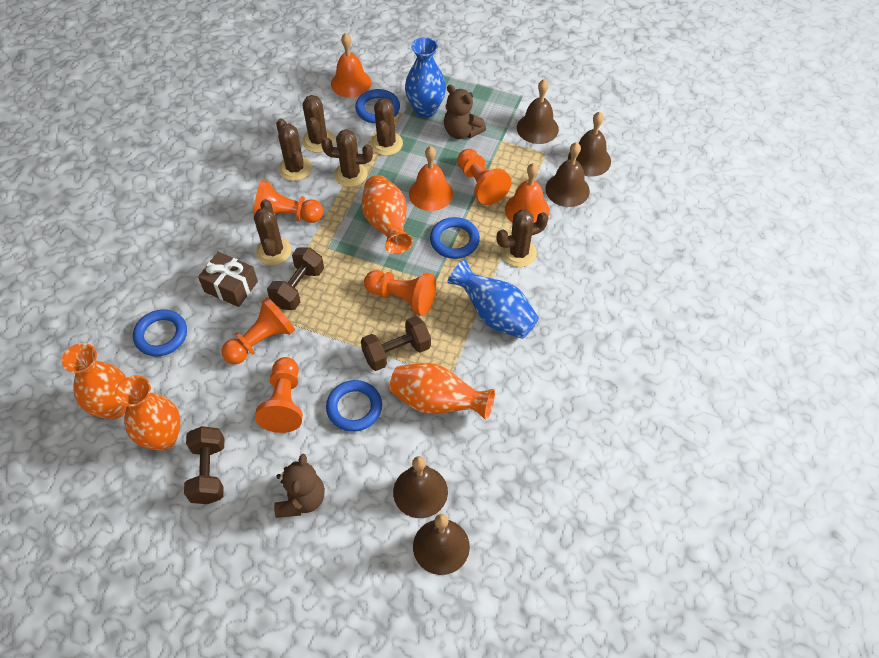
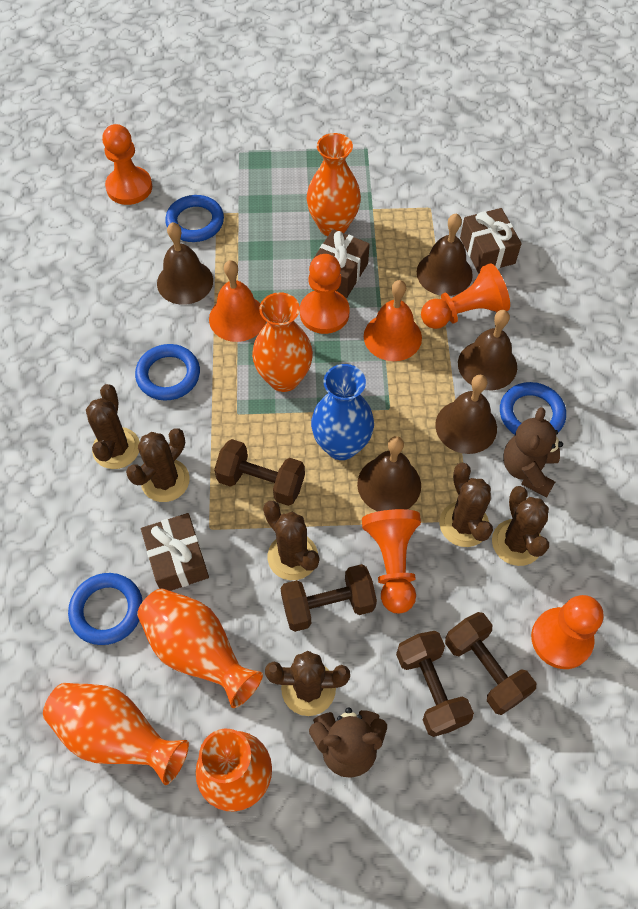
blue vase: 2 -> 1
brown dumbbell: 3 -> 4
brown gift: 1 -> 3
orange bell: 3 -> 2
orange vase: 4 -> 5

